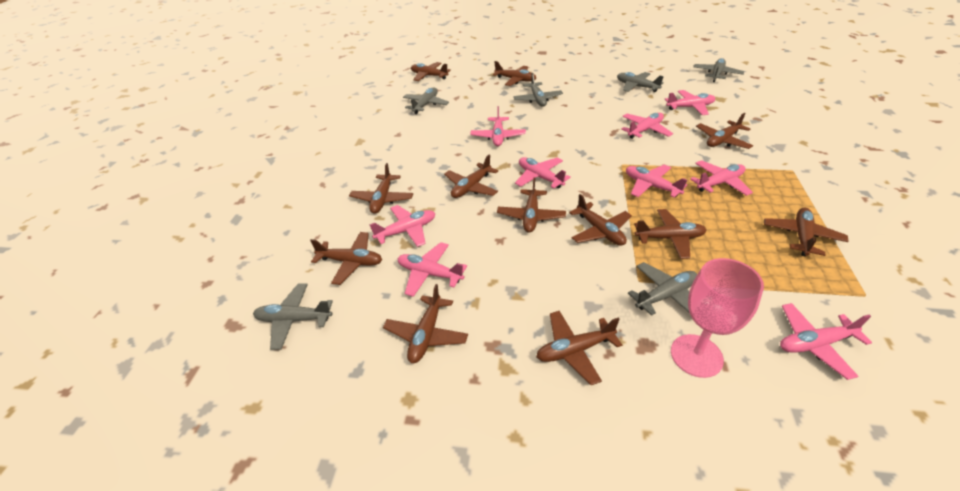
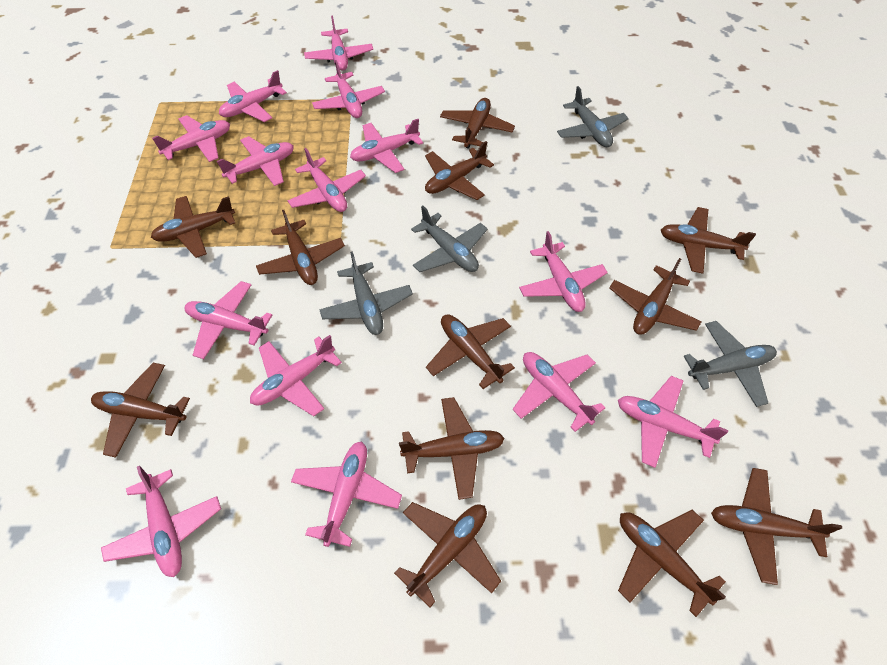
grey plane: 6 -> 4
pink goblet: 1 -> 0
pink plane: 9 -> 14

